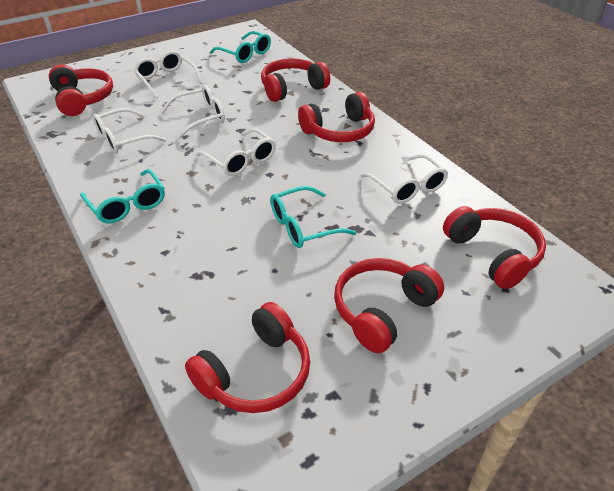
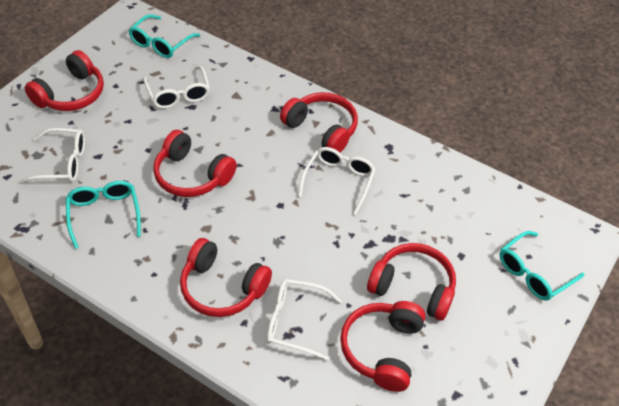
white glasses: 5 -> 4

